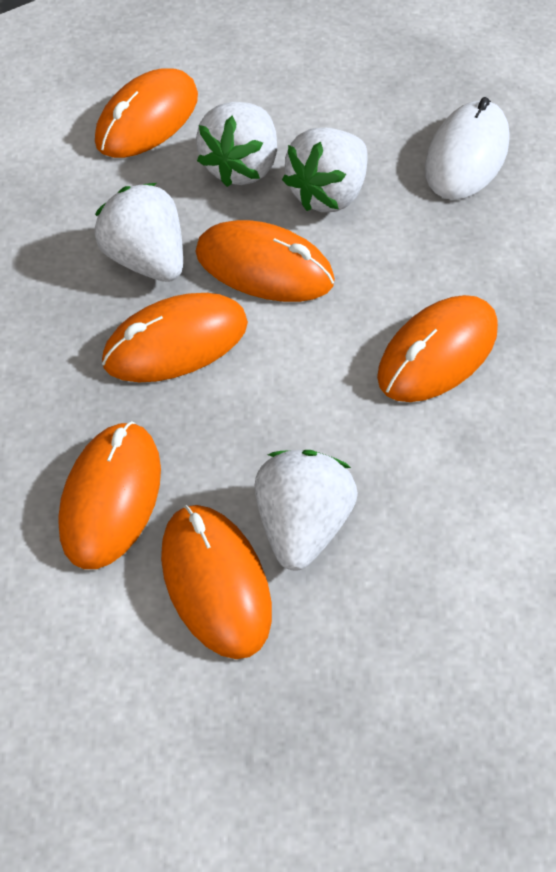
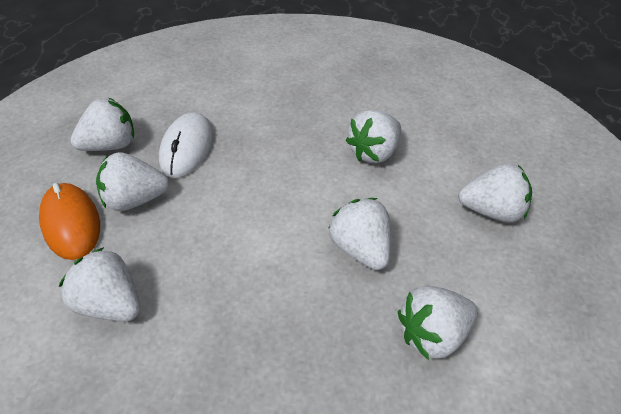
orange mouse: 6 -> 1
white strawberry: 4 -> 7

